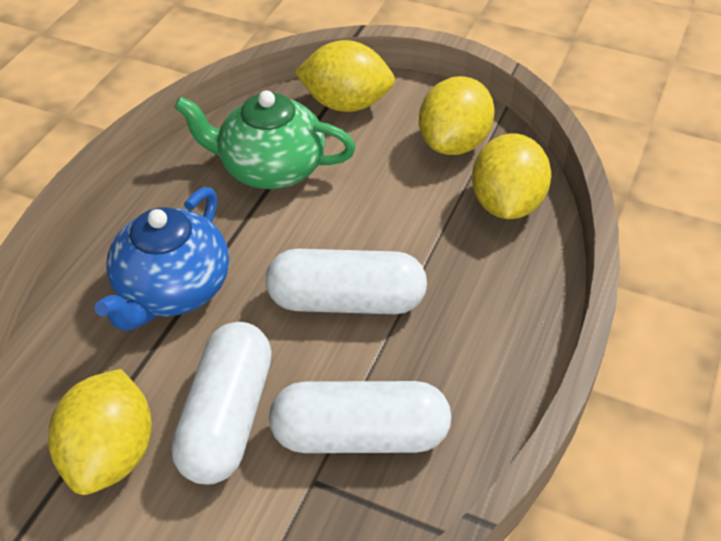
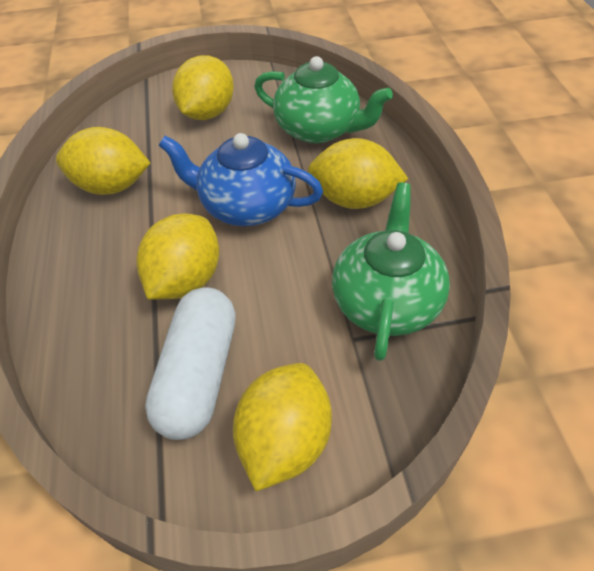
green teapot: 1 -> 2
white capsule: 3 -> 1
yellow lemon: 4 -> 5

